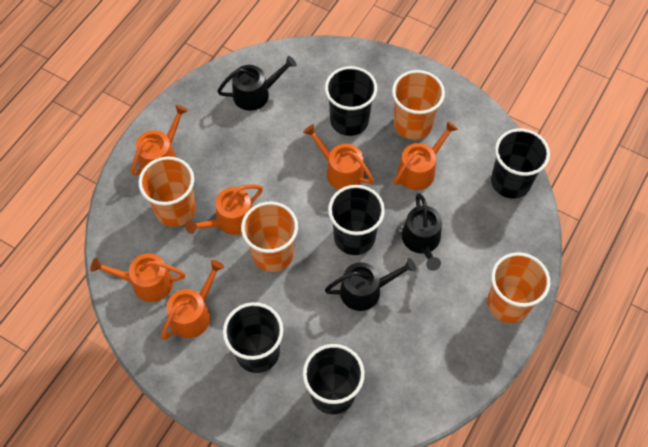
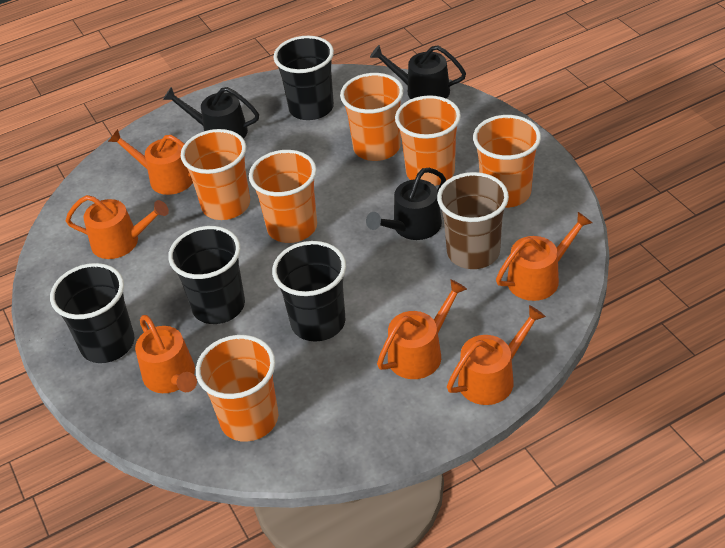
black cup: 5 -> 4
brown cup: 0 -> 1
orange cup: 4 -> 6

